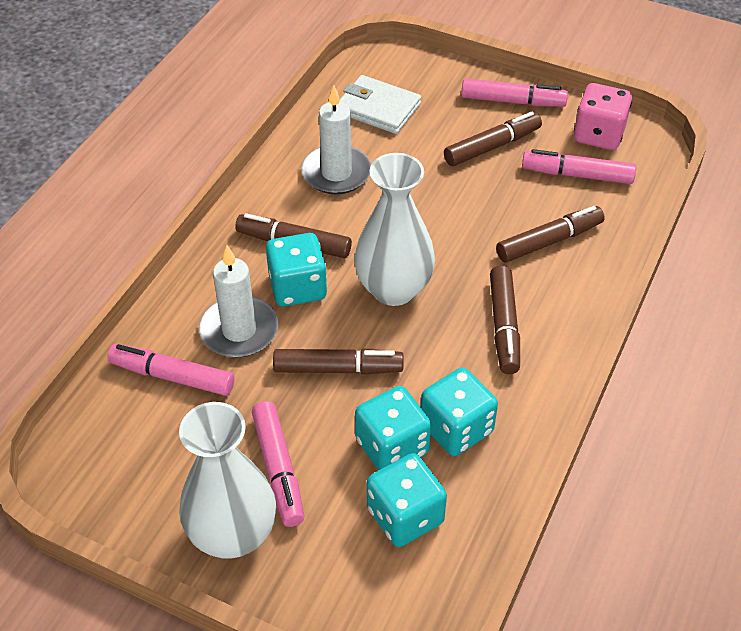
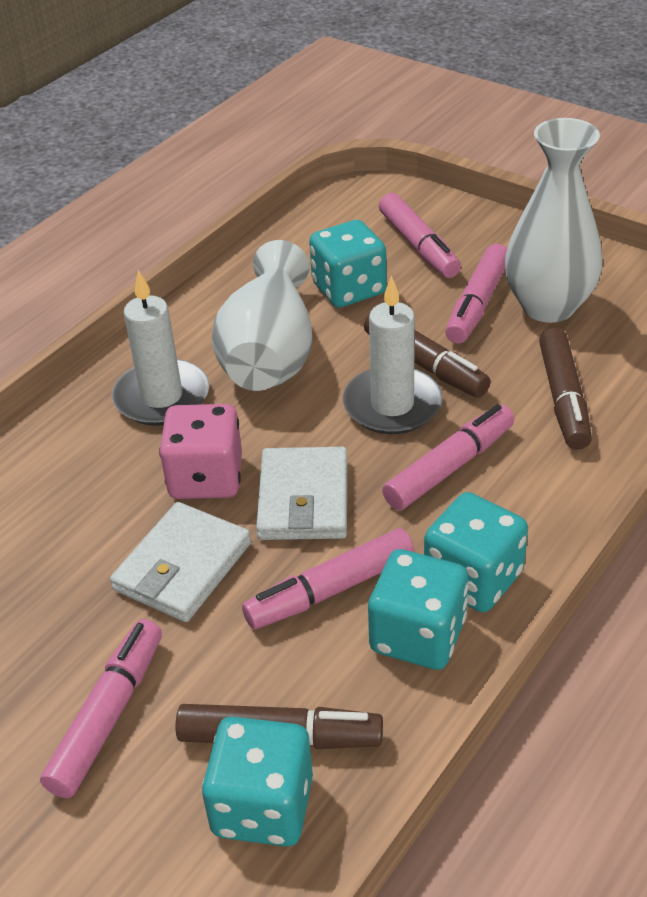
brown marker: 5 -> 3
pink marker: 4 -> 5
white wallet: 1 -> 2

